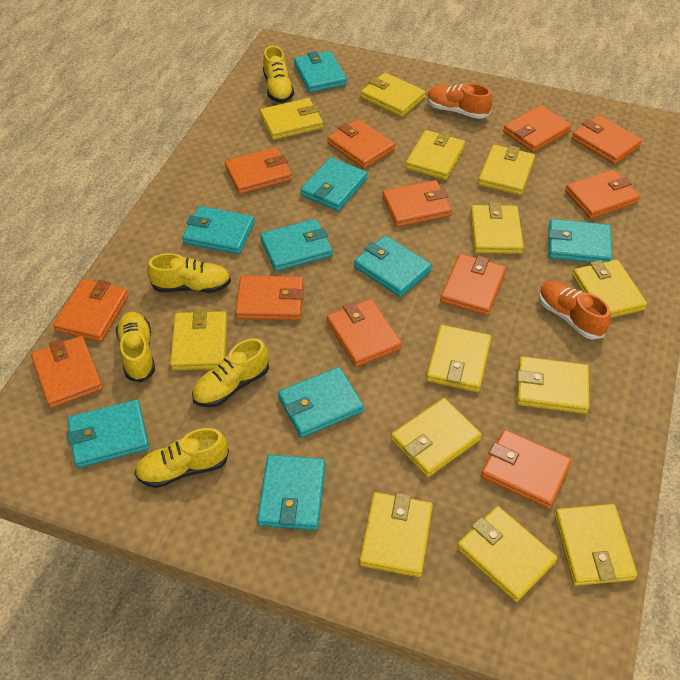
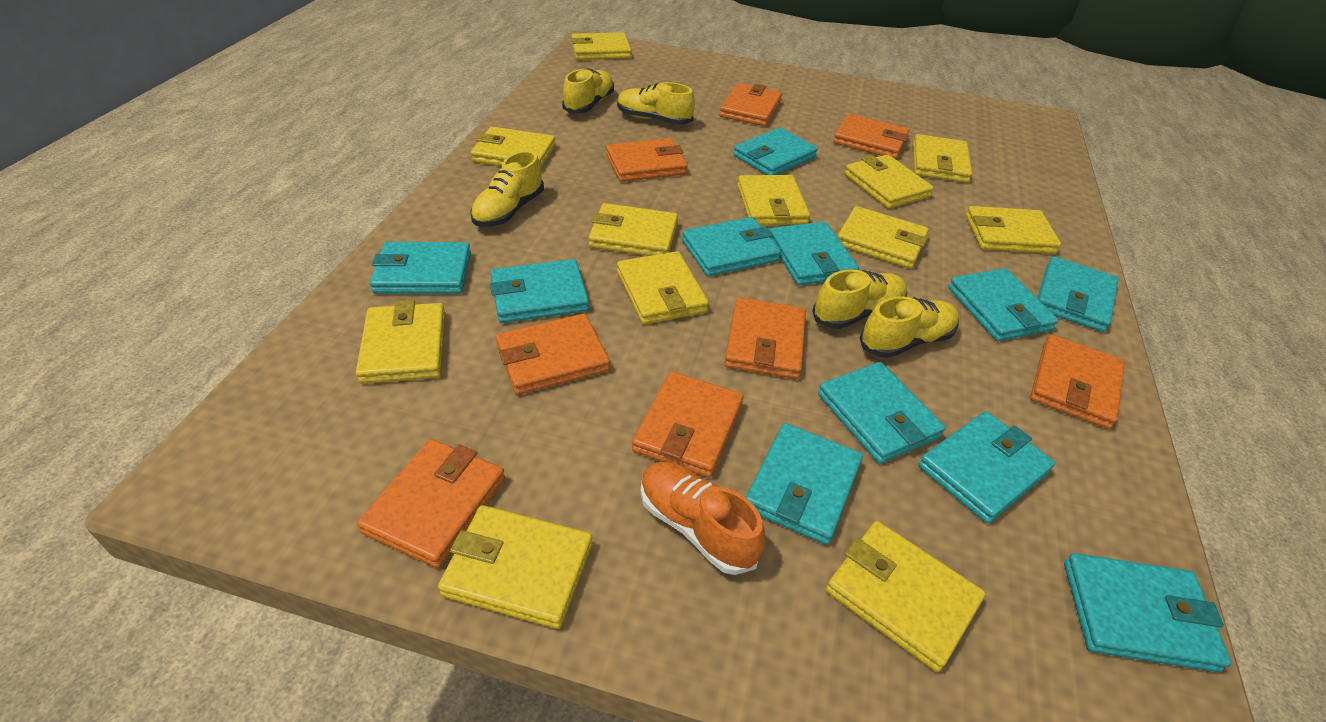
orange shoe: 2 -> 1
orange wallet: 12 -> 8
turquoise wallet: 9 -> 11
yellow wallet: 13 -> 12

